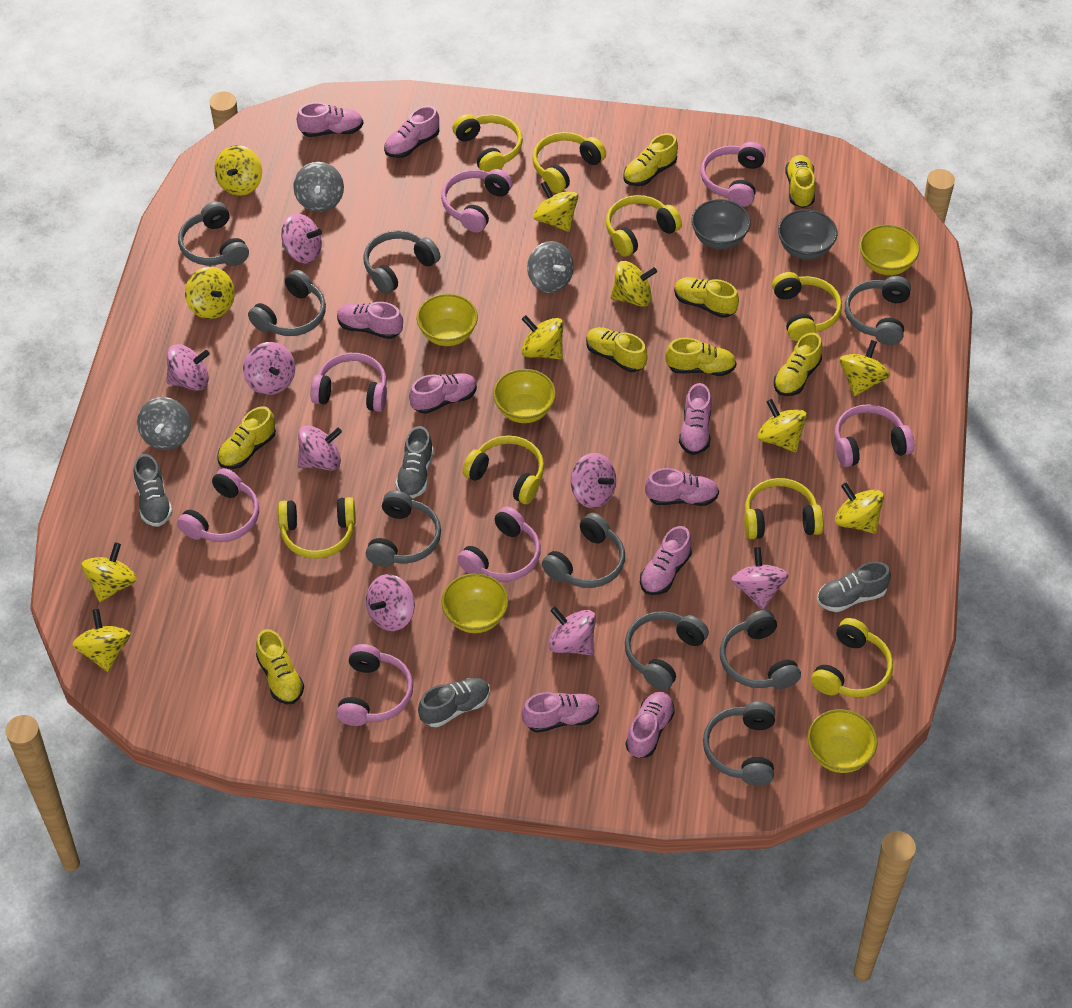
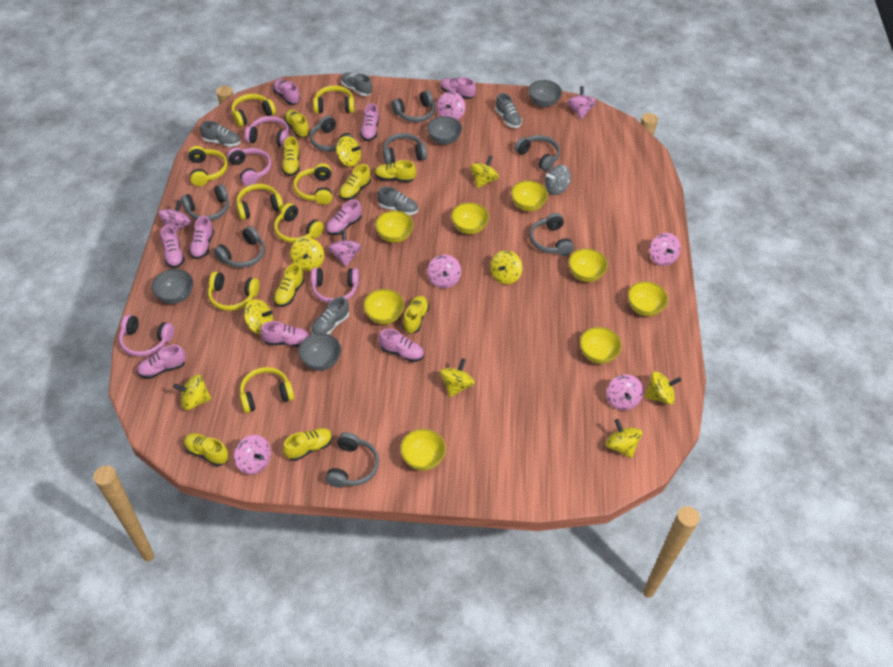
grey bowl: 2 -> 4
grey headphones: 9 -> 8
grey shoe: 4 -> 5
grey spinning top: 3 -> 1
pink headphones: 7 -> 4
yellow bowl: 5 -> 8
yellow spinning top: 10 -> 9

